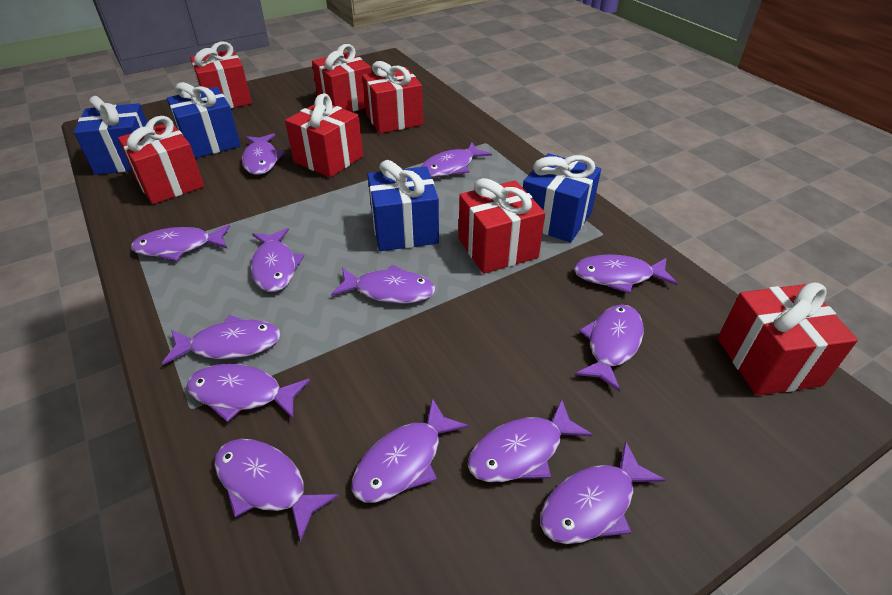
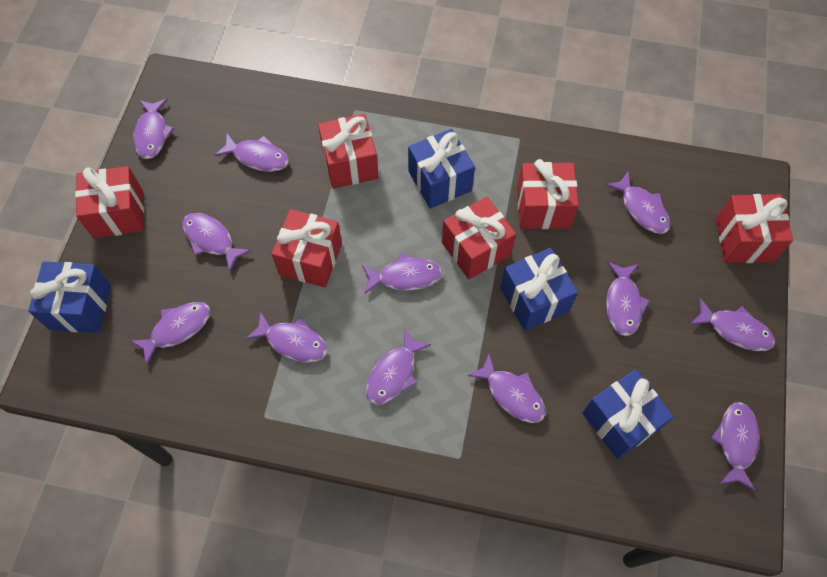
purple fish: 13 -> 12
red gift: 7 -> 6

